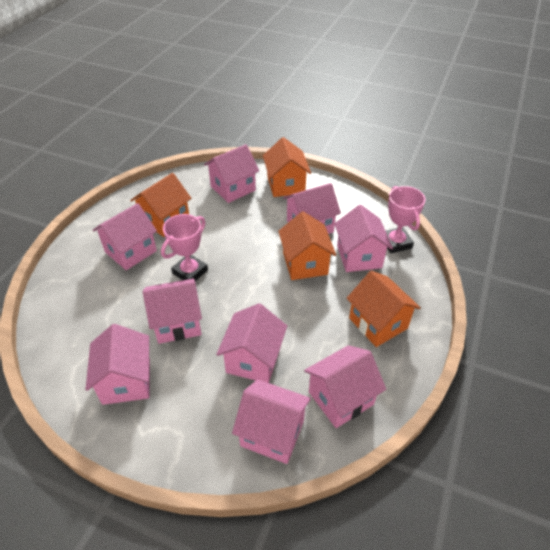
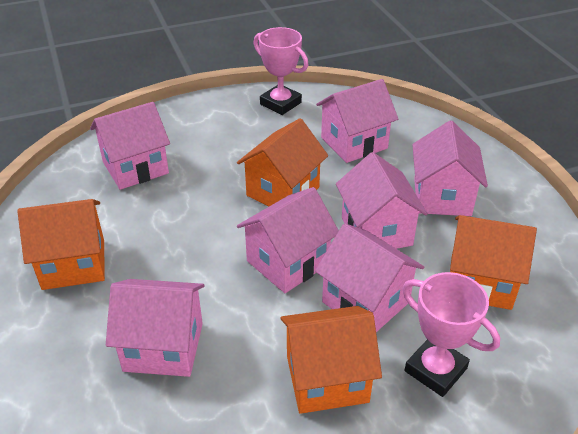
pink house: 9 -> 7

